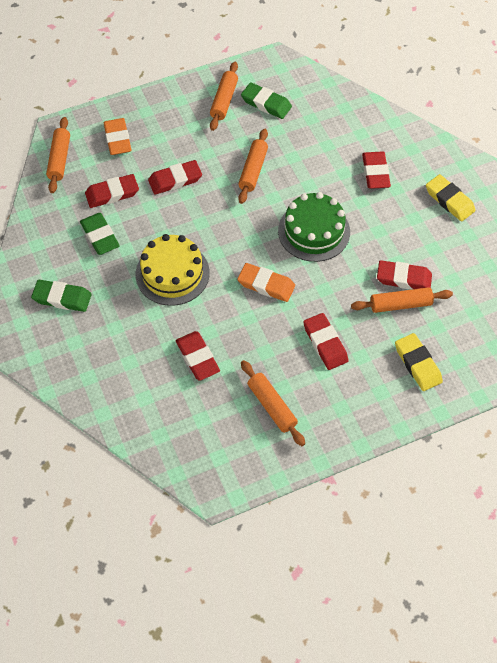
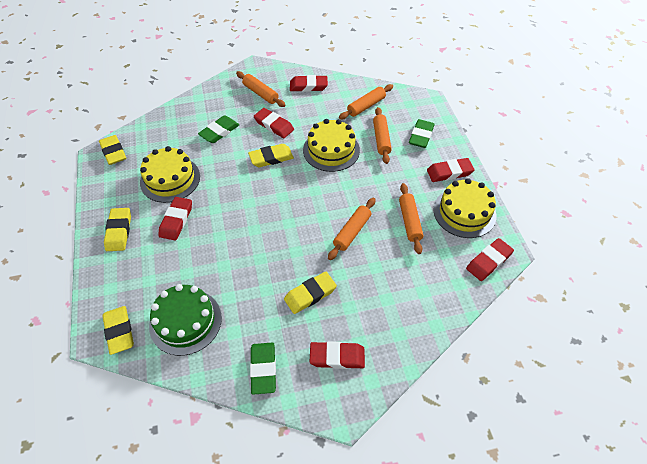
orange eraser: 2 -> 0
yellow cake: 1 -> 3
yellow eraser: 2 -> 5

